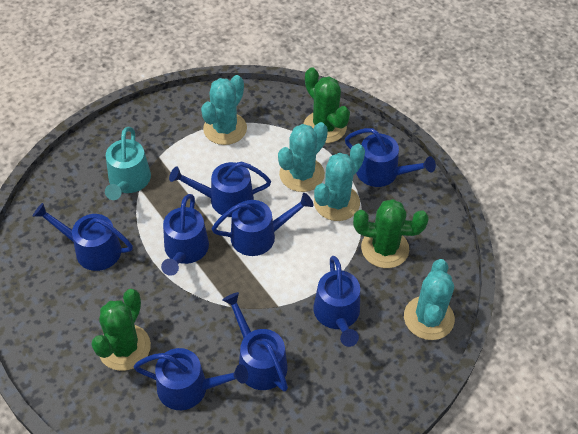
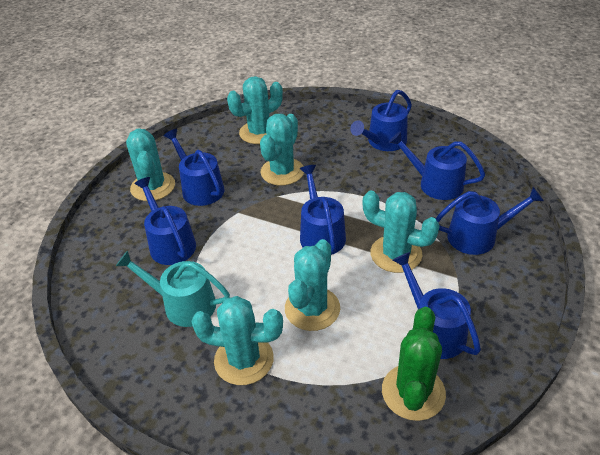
blue watering can: 8 -> 7
green cactus: 3 -> 1
turquoise cactus: 4 -> 6

